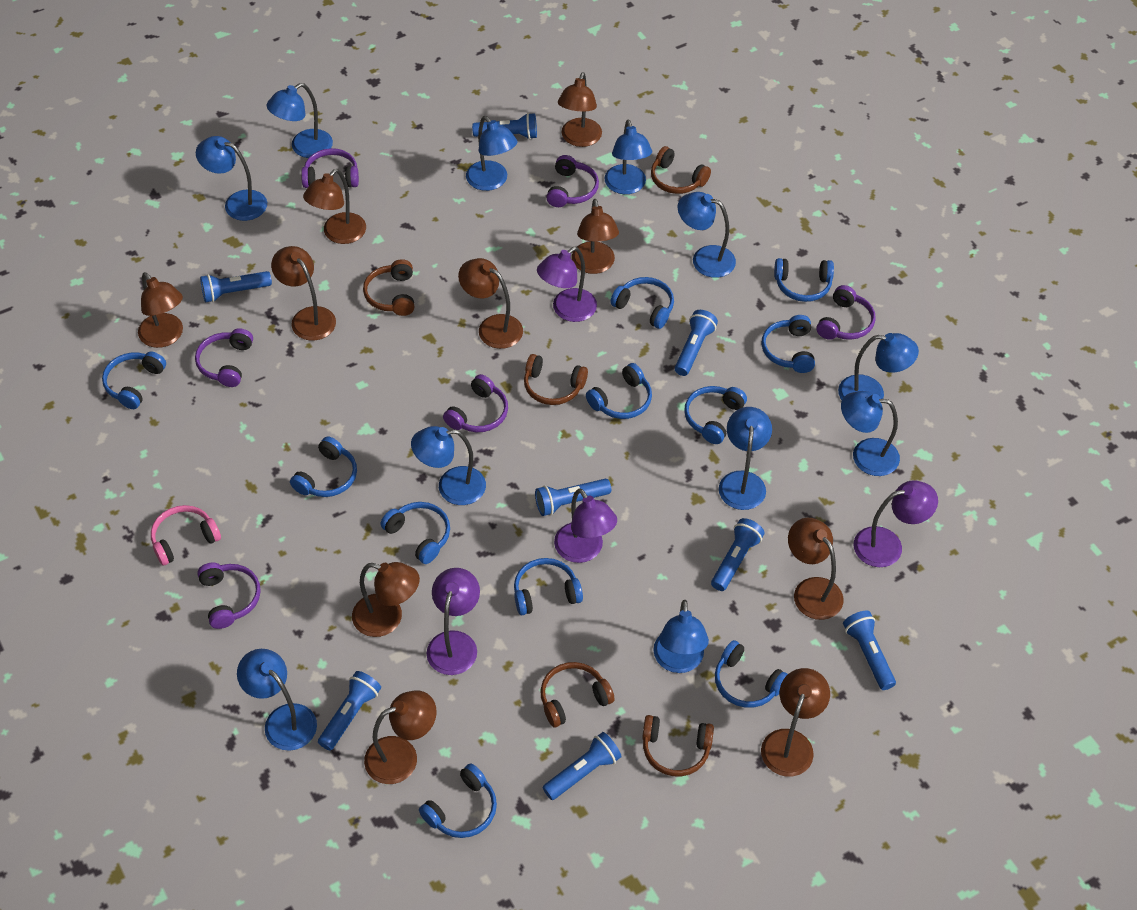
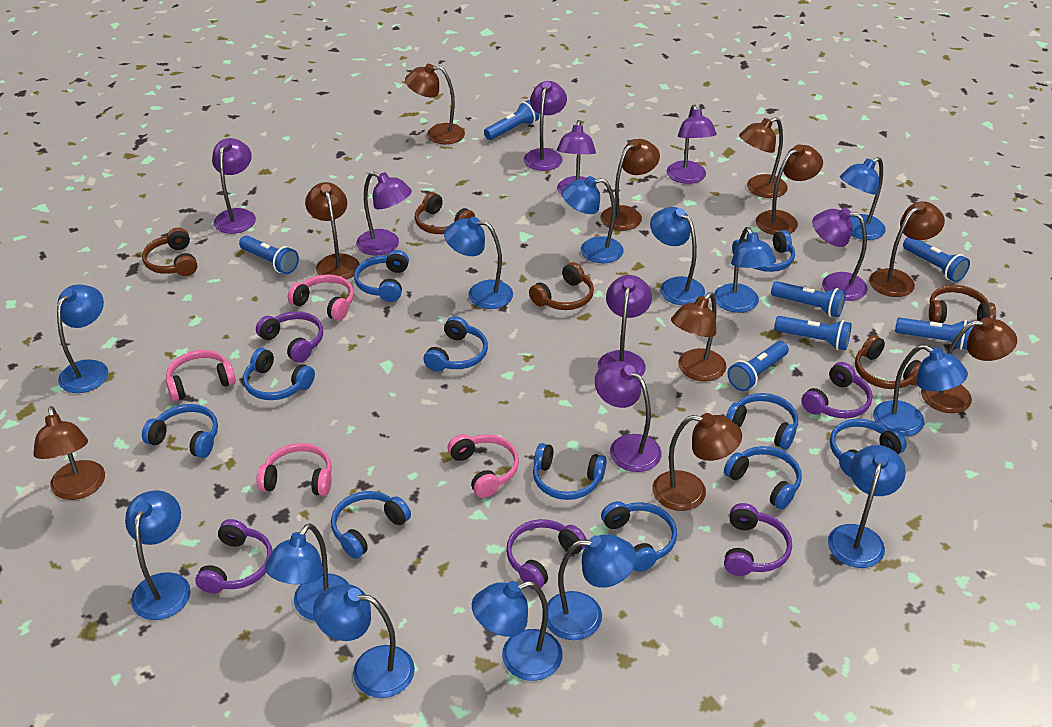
blue flashlight: 8 -> 7
blue lamp: 11 -> 13
pink headphones: 1 -> 4
purple headphones: 6 -> 5
purple lamp: 4 -> 8

